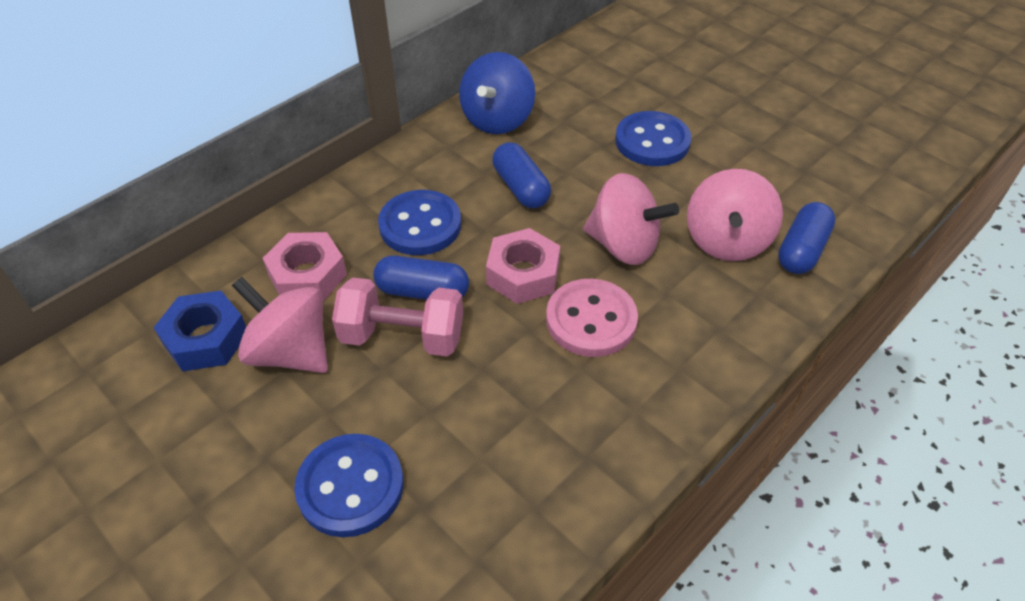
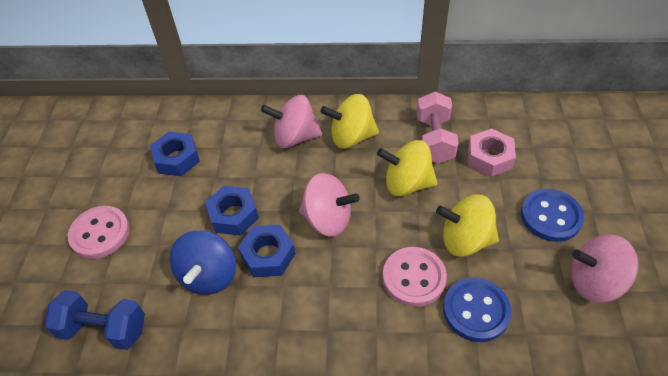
blue button: 3 -> 2
blue capsule: 3 -> 0
blue dumbbell: 0 -> 1
blue nut: 1 -> 3
pink button: 1 -> 2
pink nut: 2 -> 1
yellow spinning top: 0 -> 3

